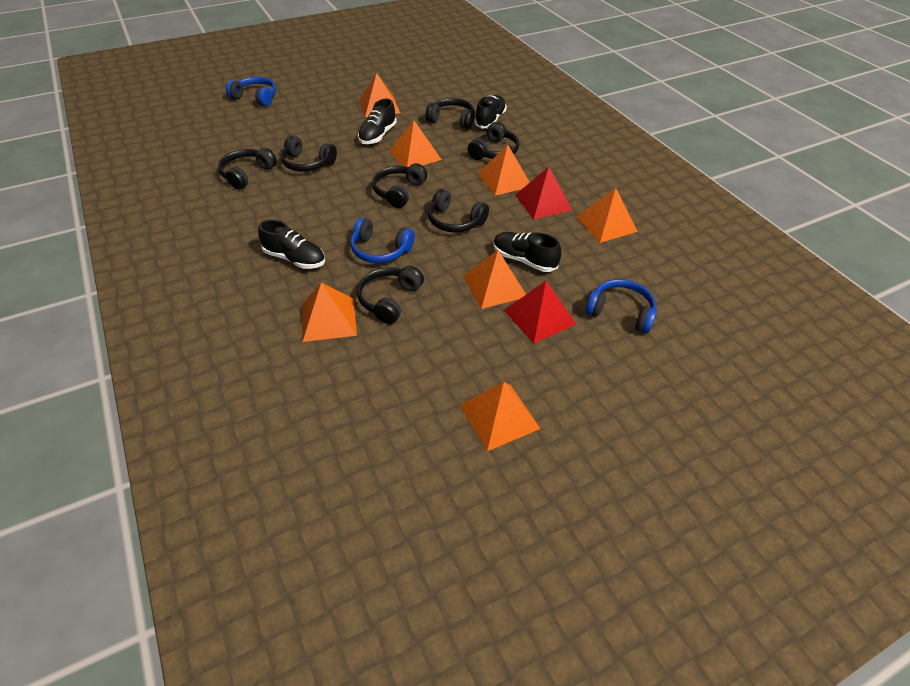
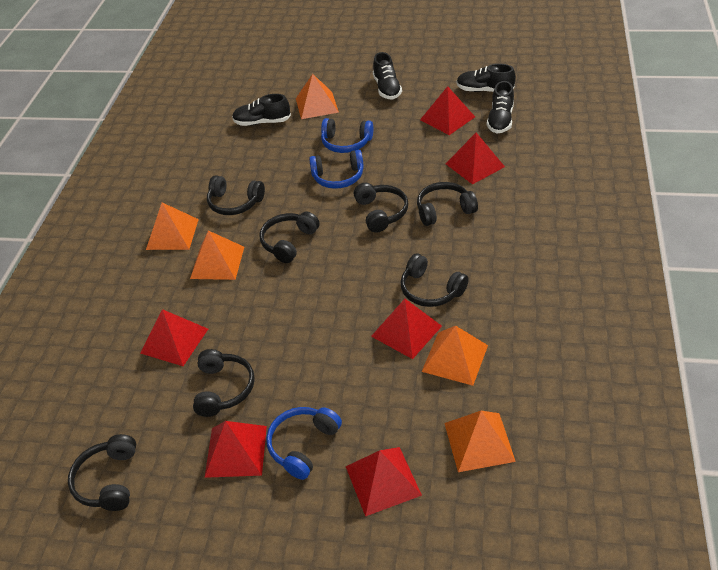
orange pyramid: 7 -> 5
red pyramid: 2 -> 6

